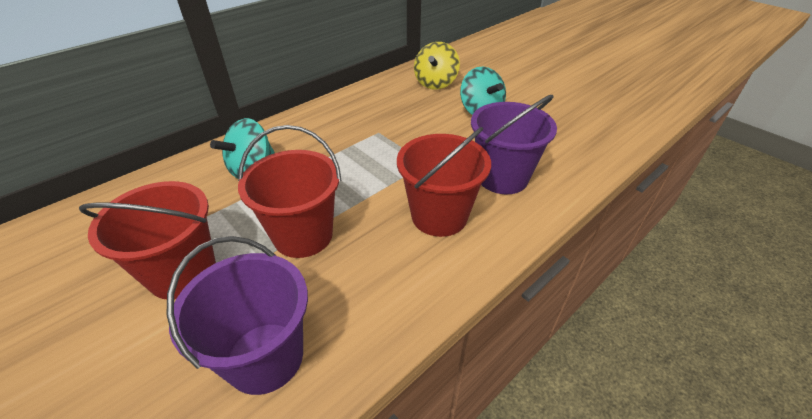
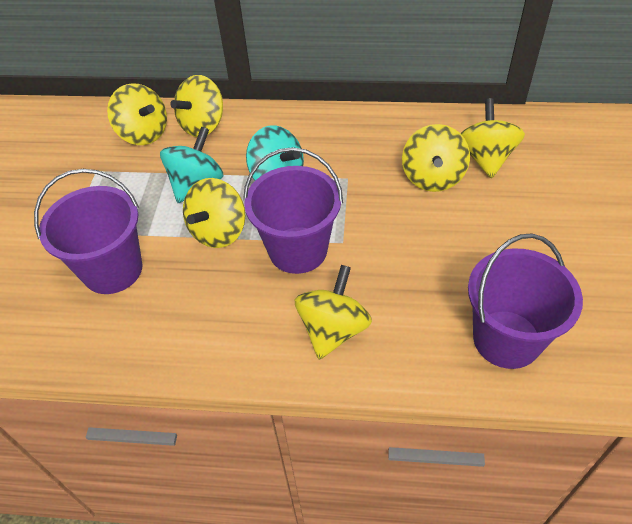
purple bucket: 2 -> 3
red bucket: 3 -> 0
yellow spinning top: 1 -> 6

